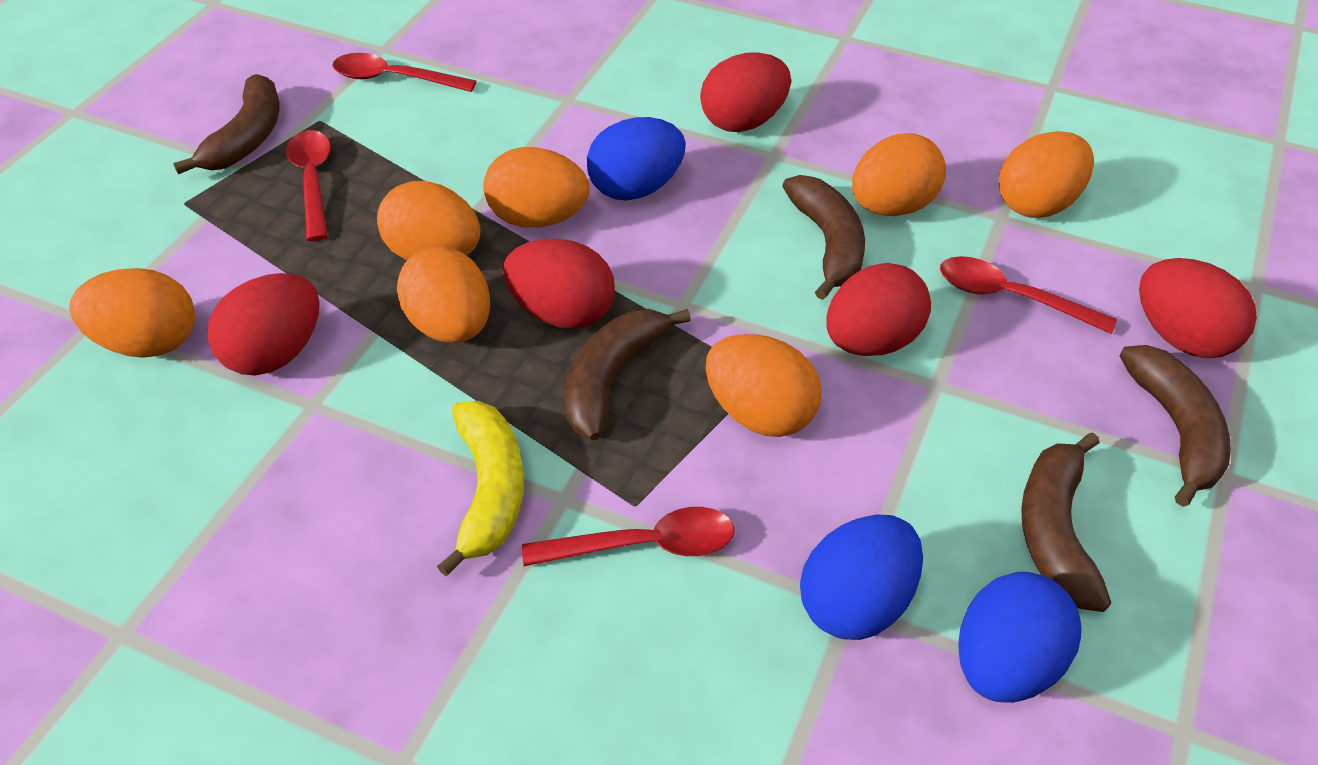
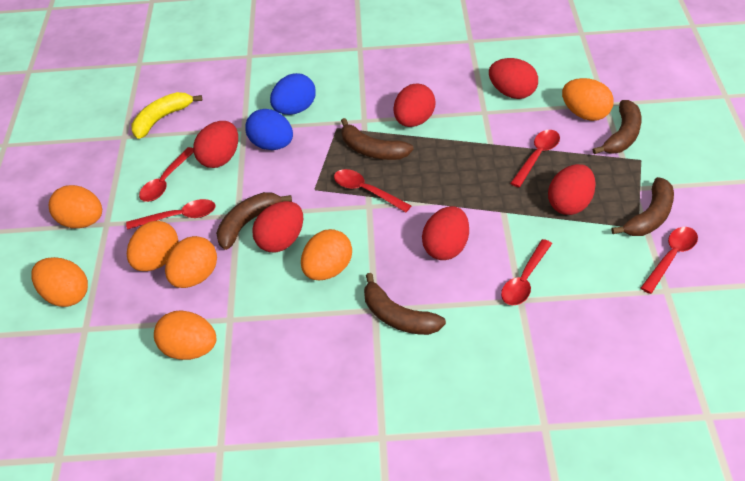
blue egg: 3 -> 2
red egg: 5 -> 6
red spoon: 4 -> 6

